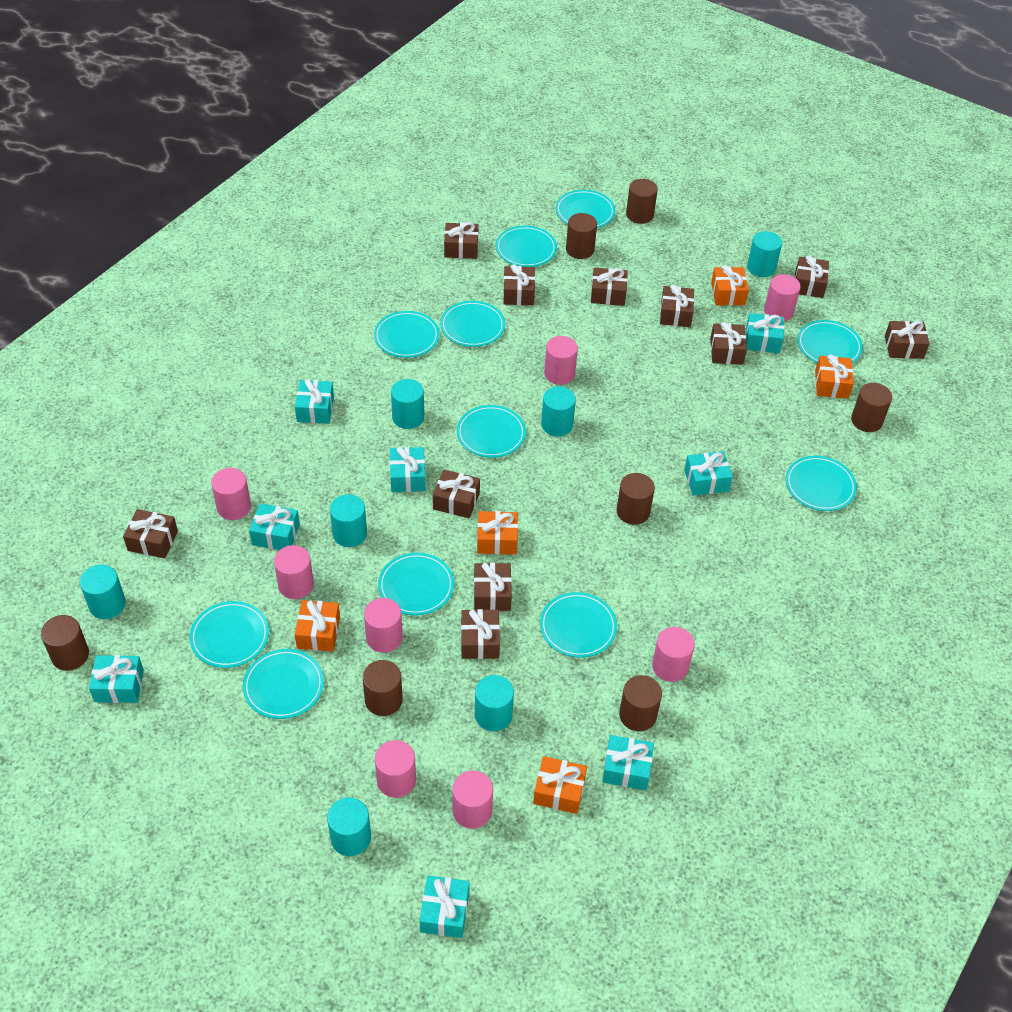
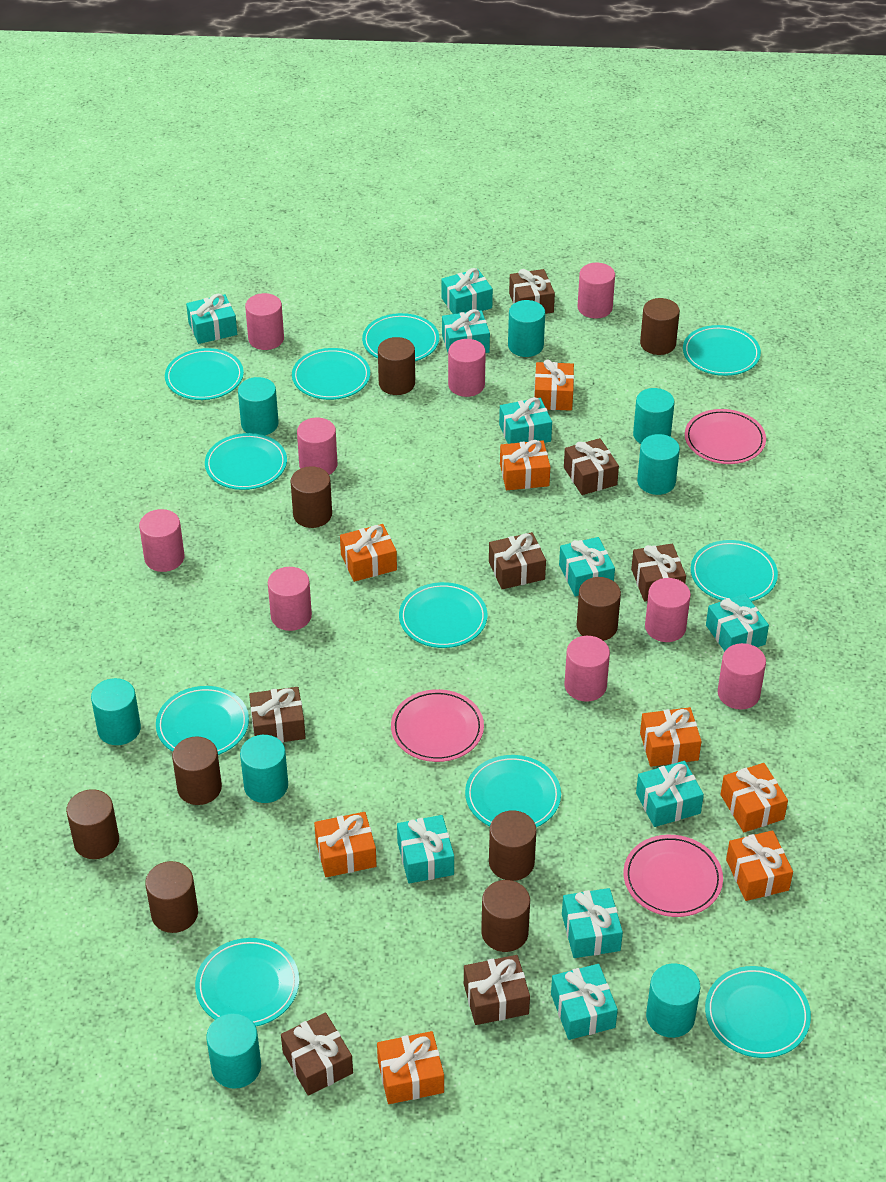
brown cylinder: 7 -> 9
brown gift: 11 -> 7
orange gift: 5 -> 8
pink cylinder: 8 -> 9
pink plate: 0 -> 3
turquoise cylinder: 7 -> 8
turquoise gift: 8 -> 10

